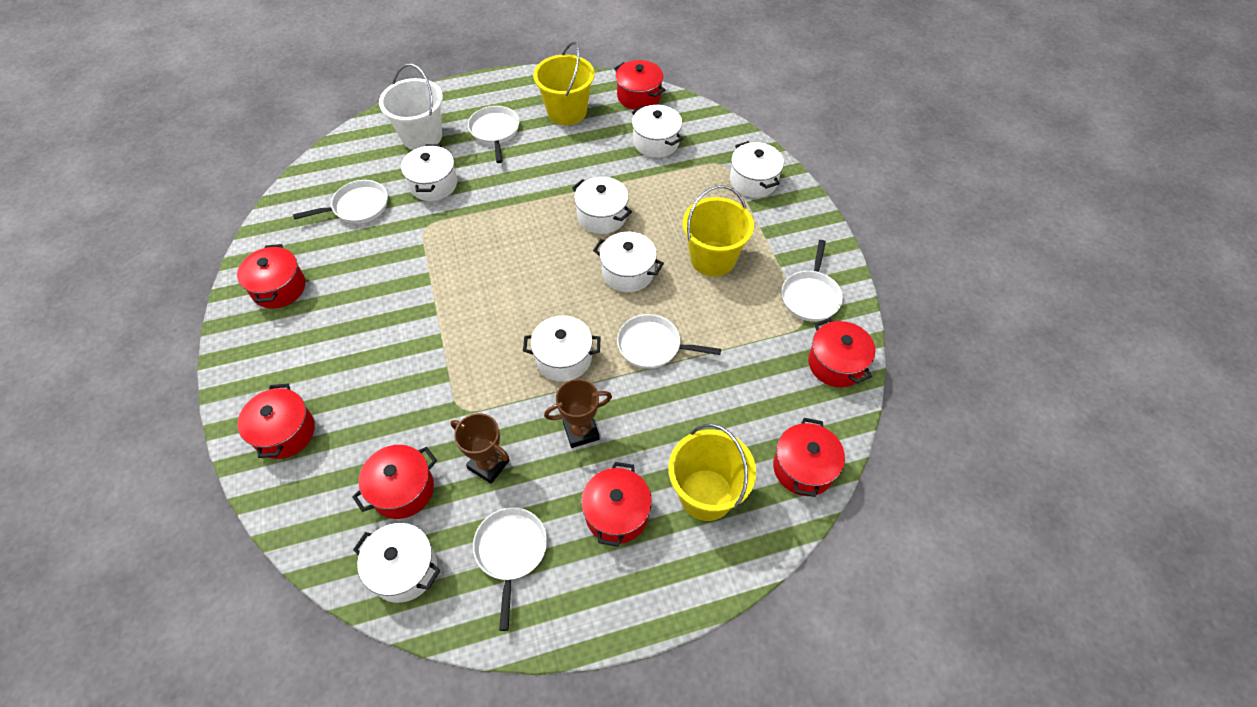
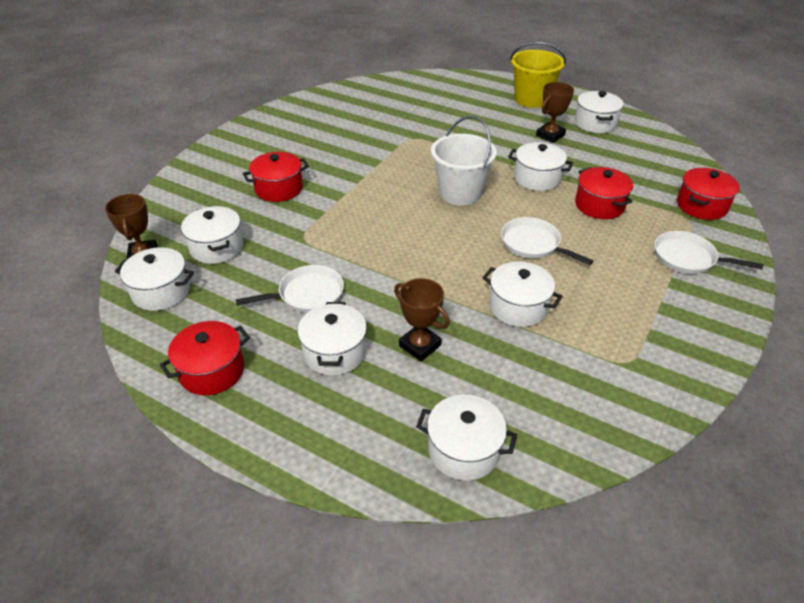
brown trophy: 2 -> 3
red pot: 7 -> 4
white pan: 5 -> 3
yellow bucket: 3 -> 1

